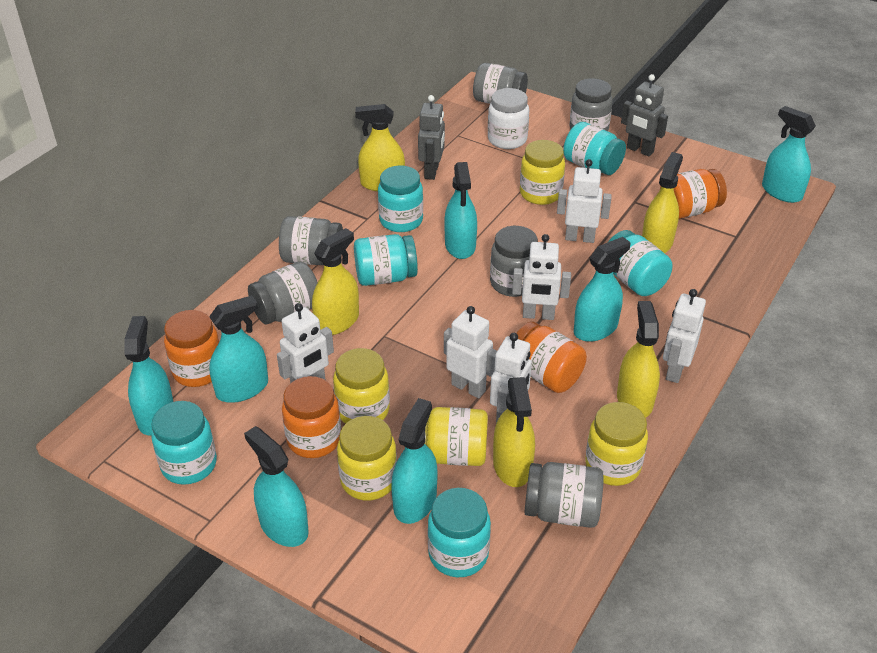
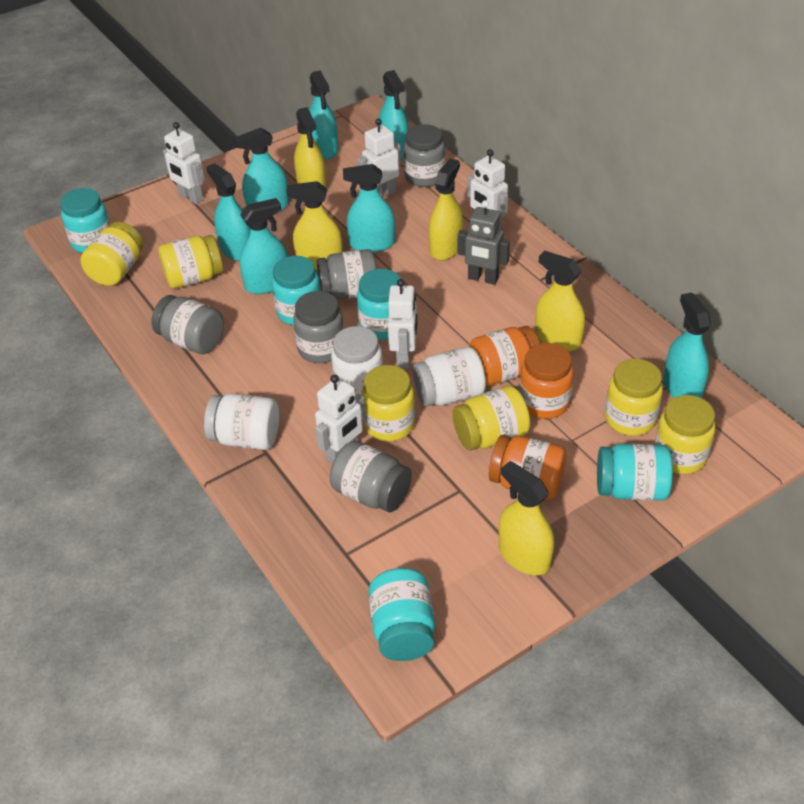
grey jar: 6 -> 5
grey robot: 2 -> 1
orange jar: 4 -> 3
turquoise jar: 6 -> 5
white jar: 1 -> 3
white robot: 6 -> 5
yellow jar: 5 -> 6

